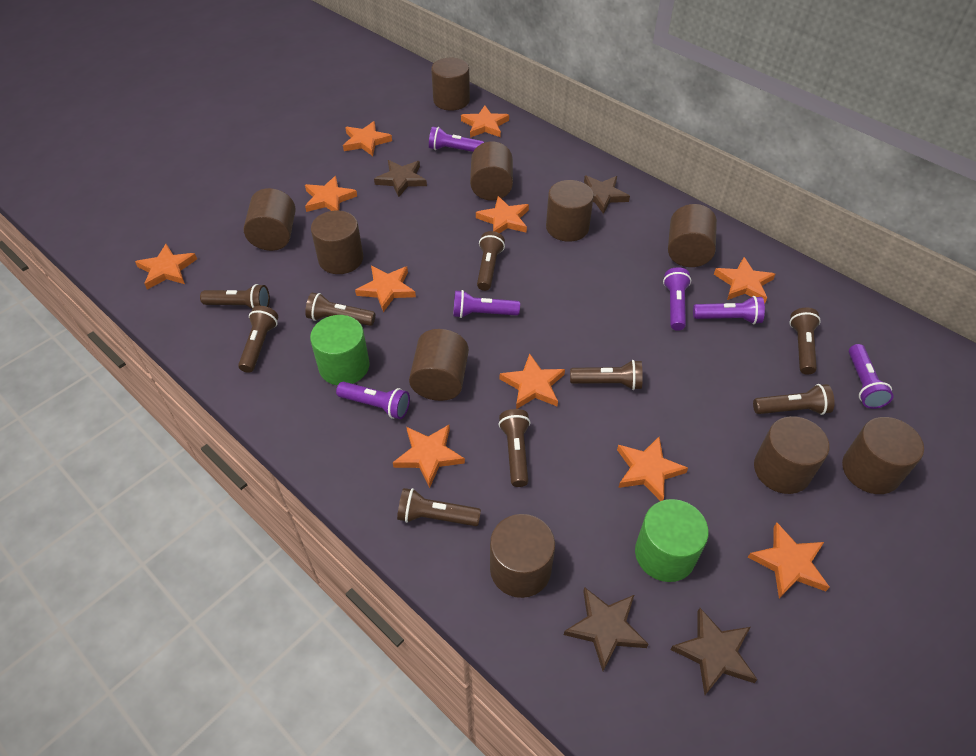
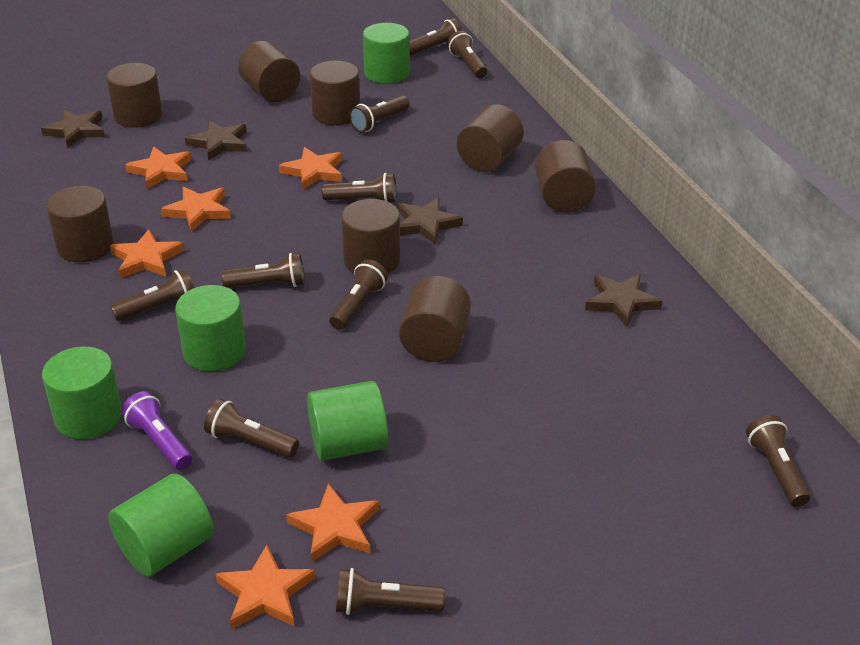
brown cylinder: 10 -> 8
brown flashlight: 9 -> 10
green cylinder: 2 -> 5
orange star: 11 -> 6
purple flashlight: 6 -> 1

